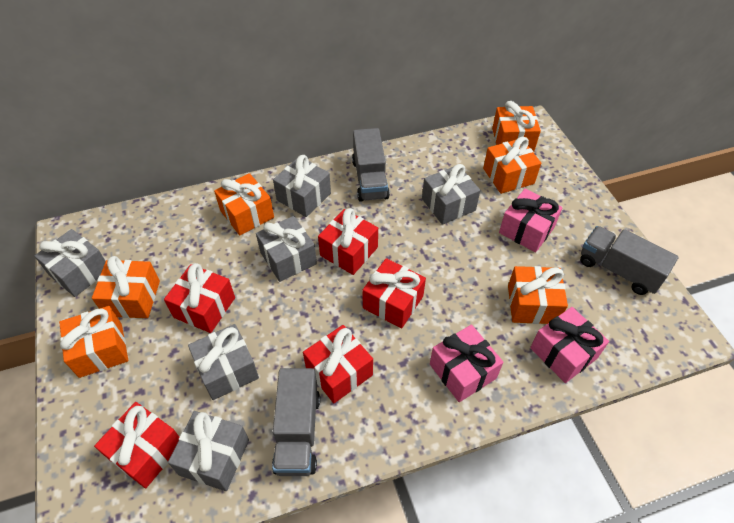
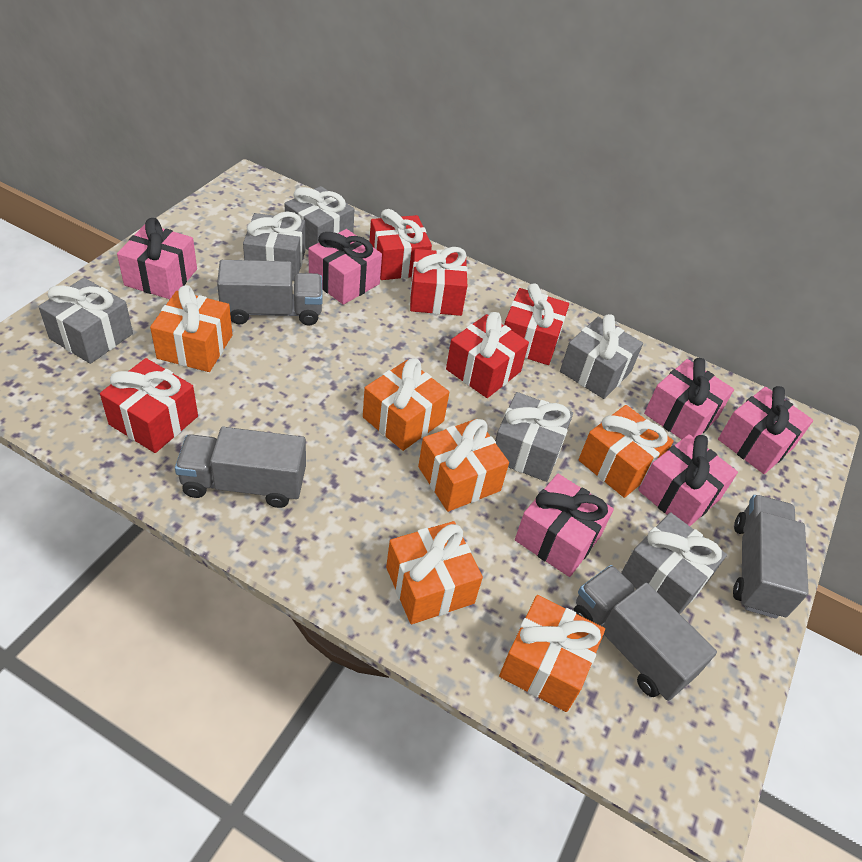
grey truck: 3 -> 4
pink gift: 3 -> 6

